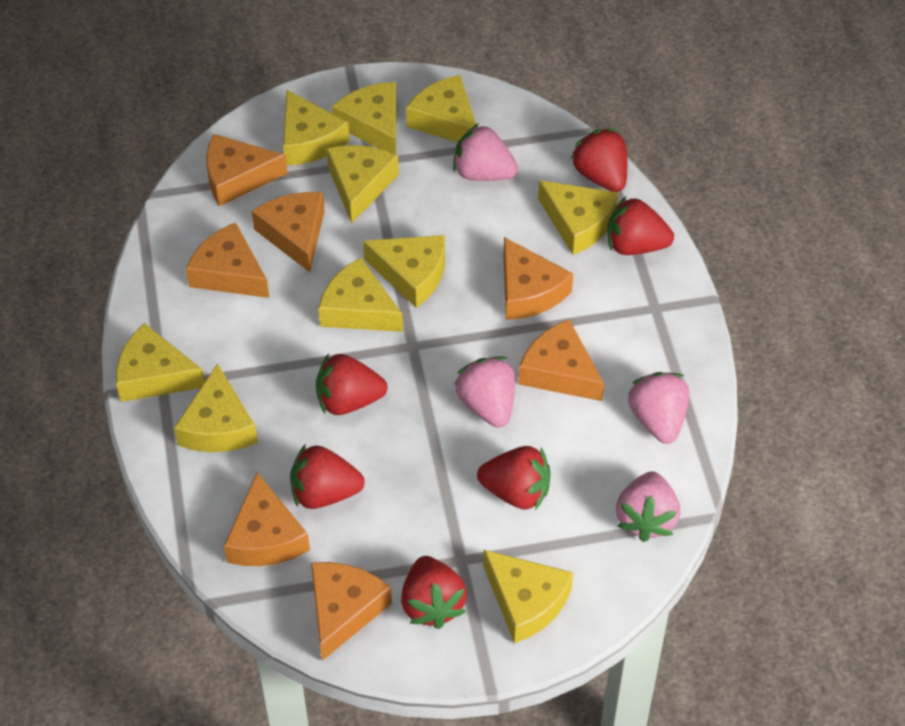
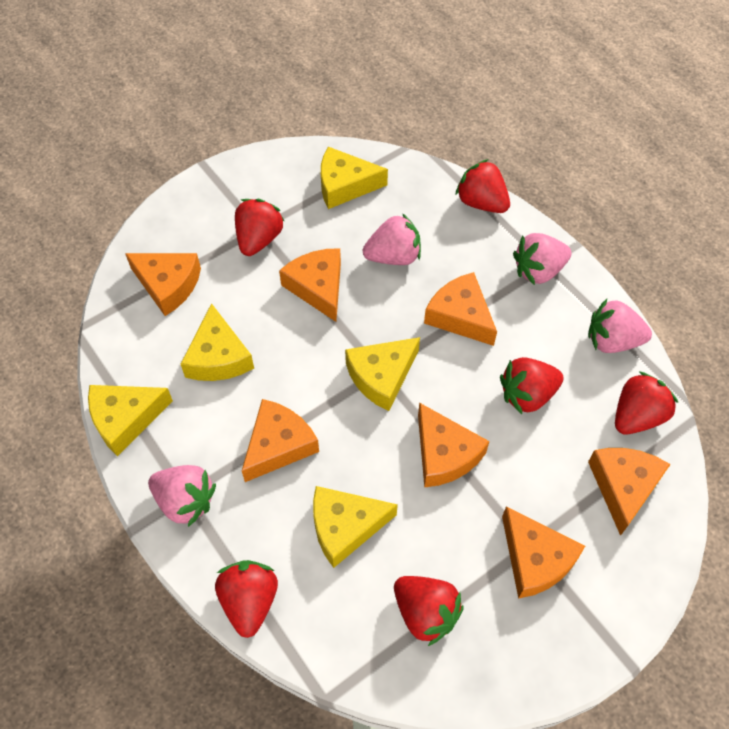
yellow cheese: 10 -> 5

